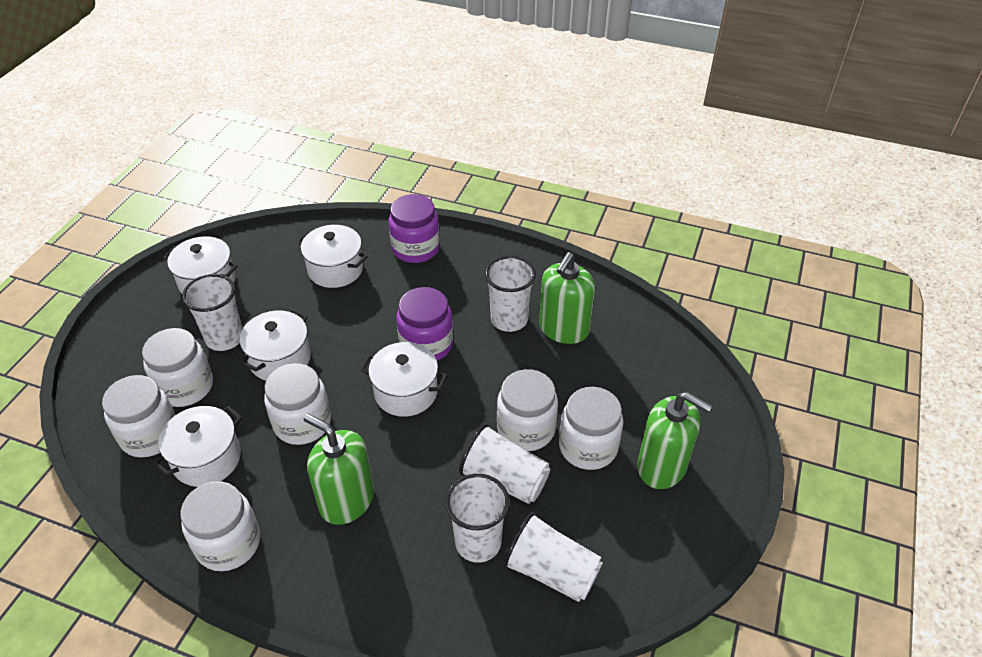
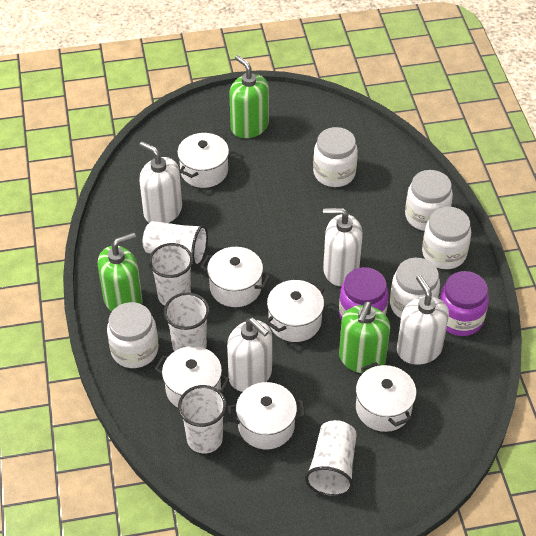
white jar: 6 -> 5
white pot: 5 -> 6
white soap dispenser: 0 -> 4

